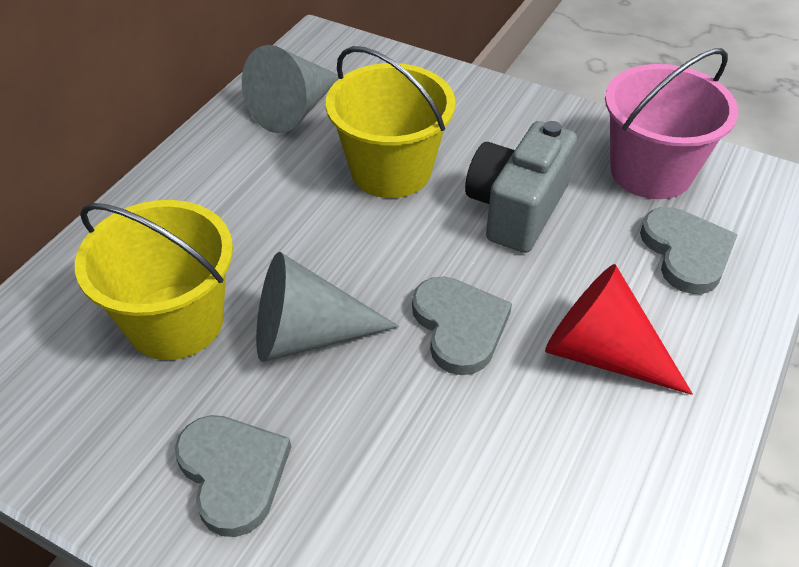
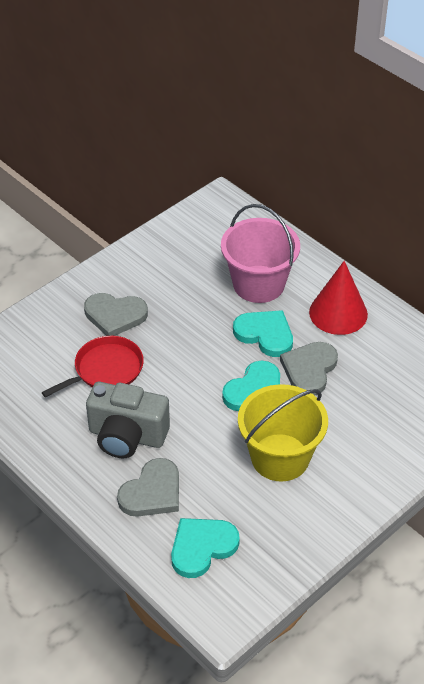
grey cone: 2 -> 0
red pan: 0 -> 1
turquoise heart: 0 -> 3
yellow bucket: 2 -> 1

